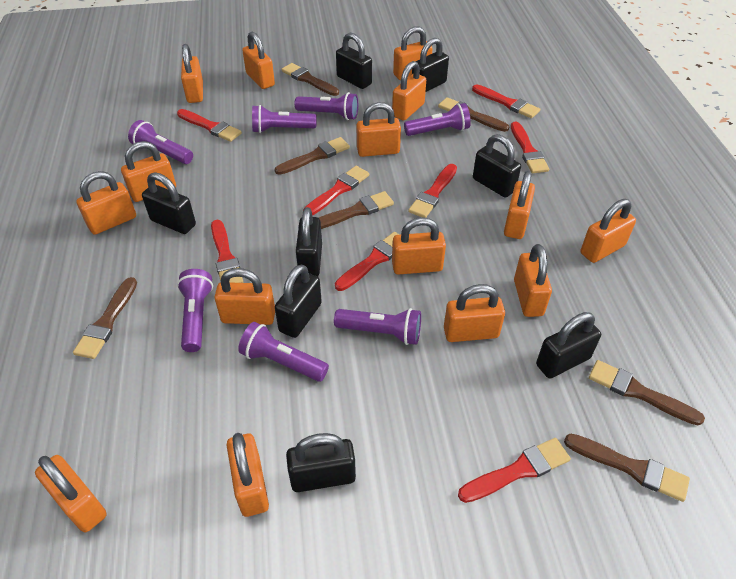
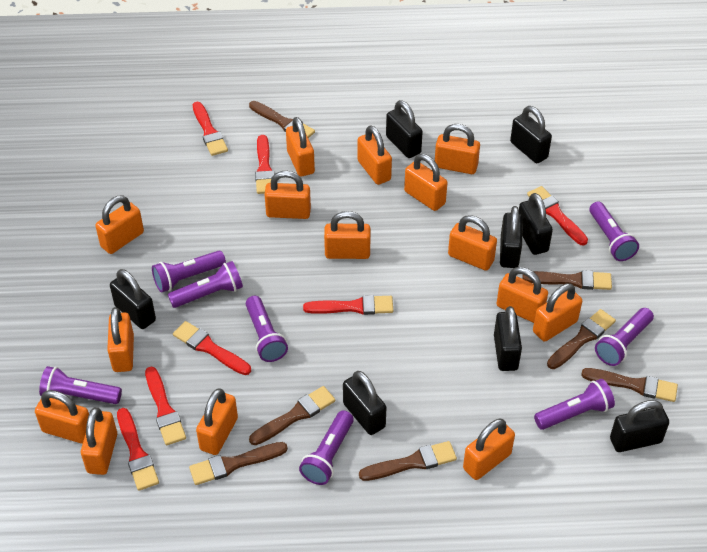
purple flashlight: 7 -> 8
red brush: 8 -> 7

